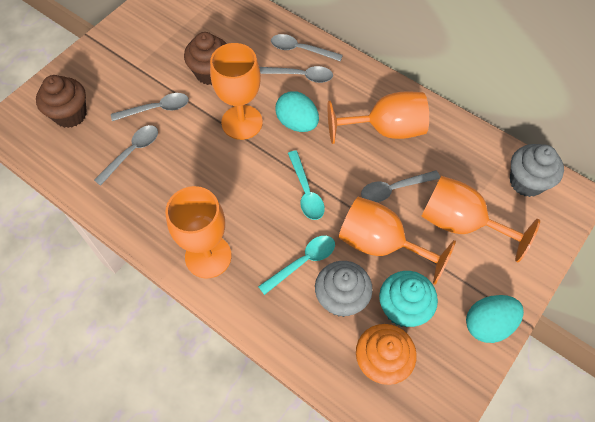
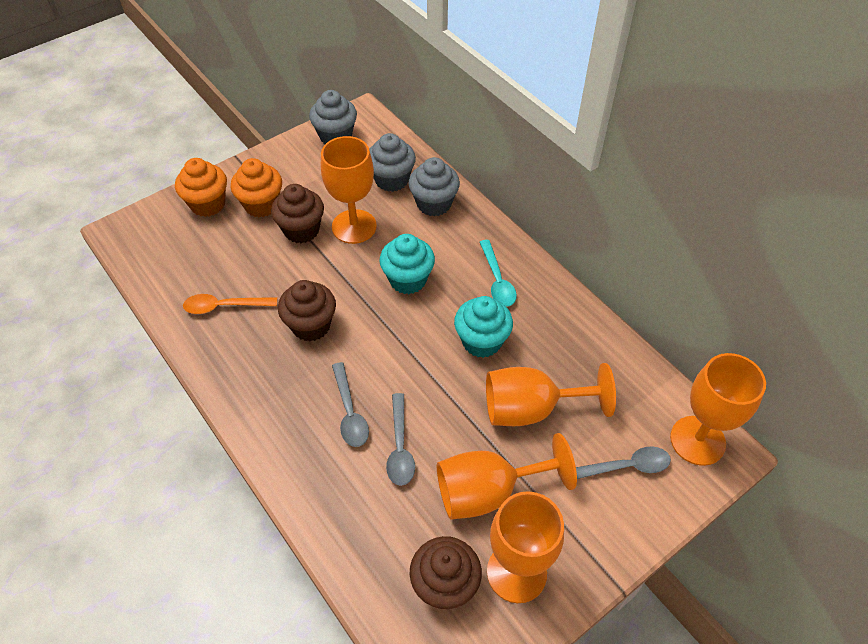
brown cupcake: 2 -> 3
grey cupcake: 2 -> 3
grey spoon: 5 -> 3
orange cupcake: 1 -> 2
orange spoon: 0 -> 1
turquoise cupcake: 1 -> 2
turquoise egg: 2 -> 0
turquoise spoon: 2 -> 1

